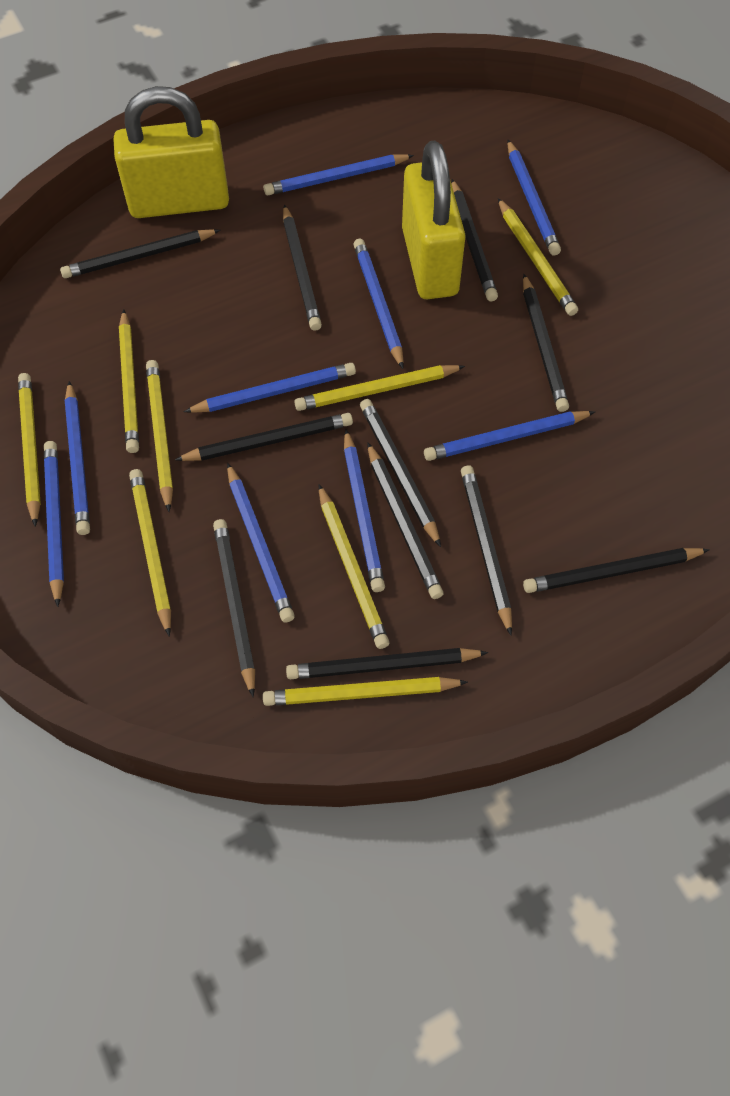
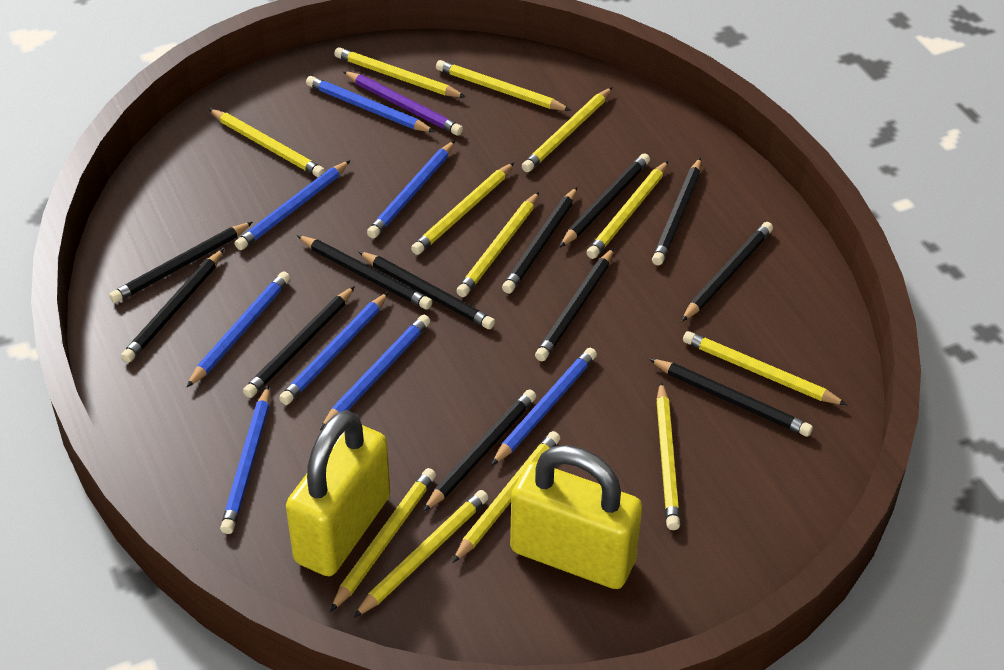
black pencil: 11 -> 12
blue pencil: 9 -> 8
purple pencil: 0 -> 1
yellow pencil: 8 -> 12

